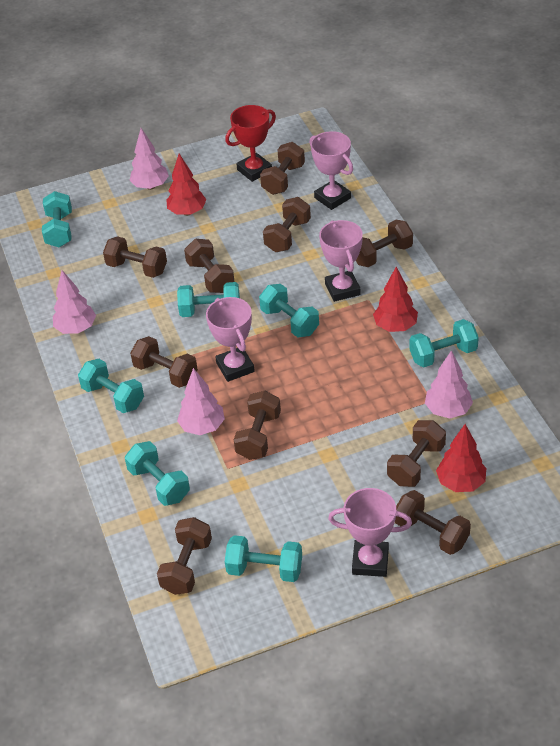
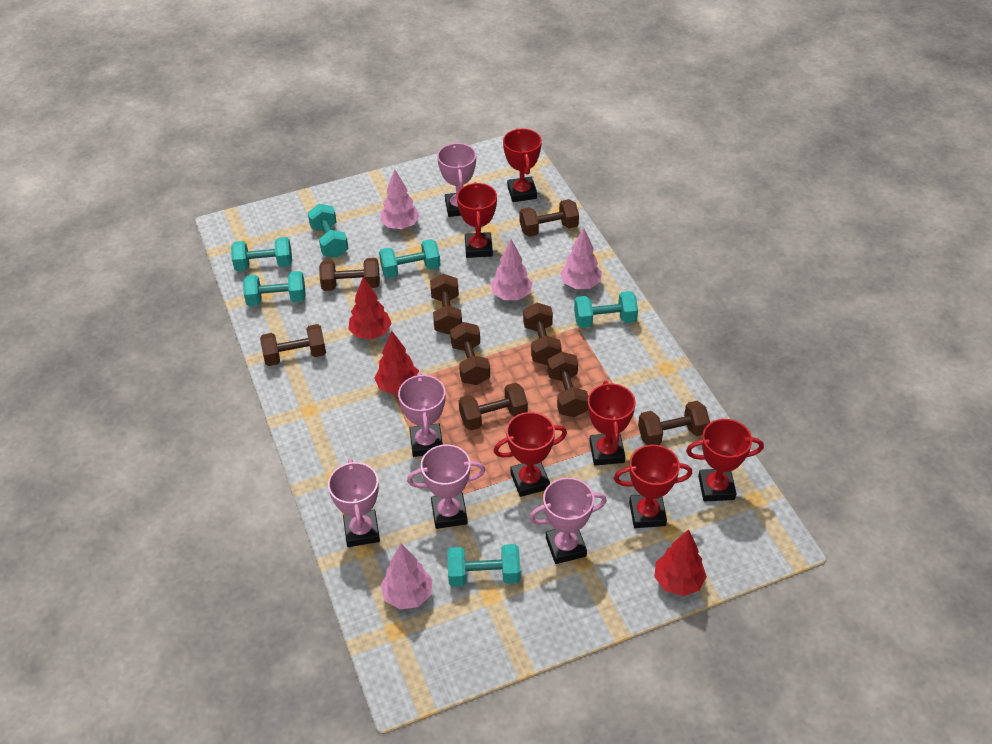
brown dumbbell: 10 -> 9
pink trophy: 4 -> 5
red trophy: 1 -> 6
turquoise dumbbell: 7 -> 6

